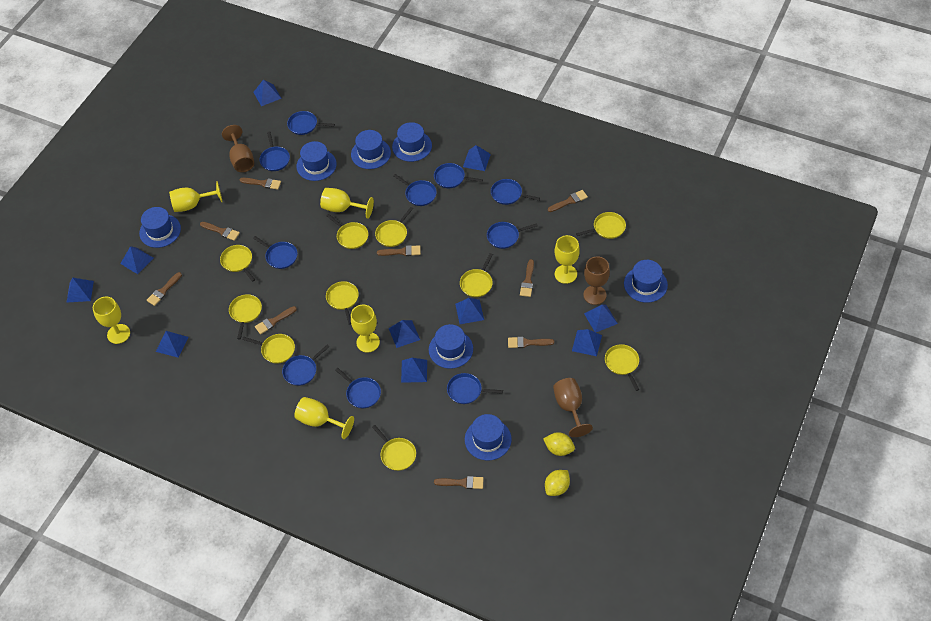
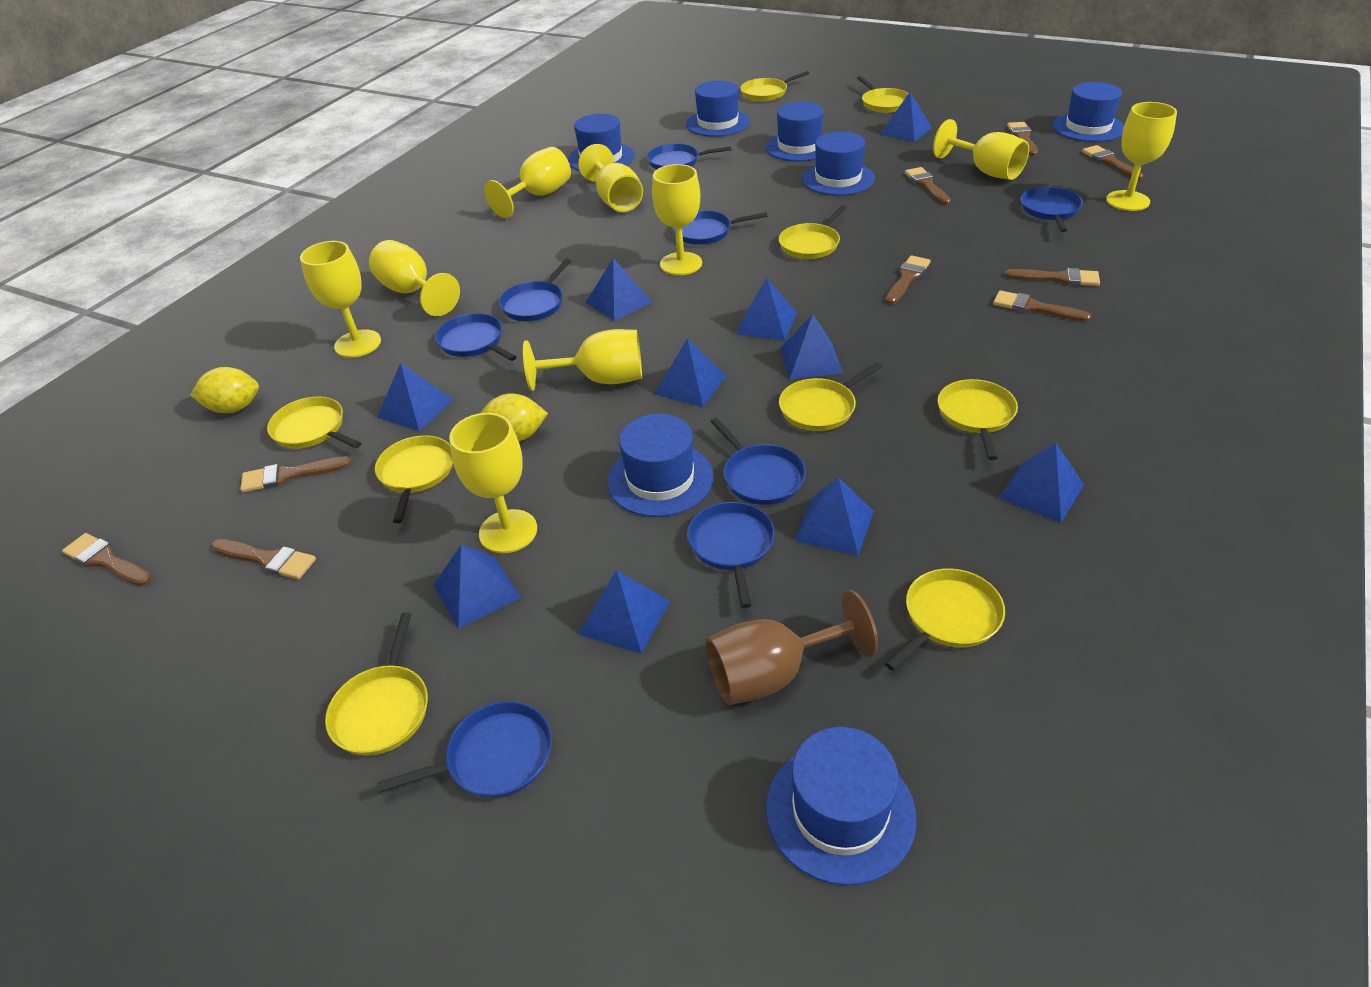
blue pan: 10 -> 8
brown goblet: 3 -> 1
yellow goblet: 6 -> 9
yellow pan: 10 -> 9

